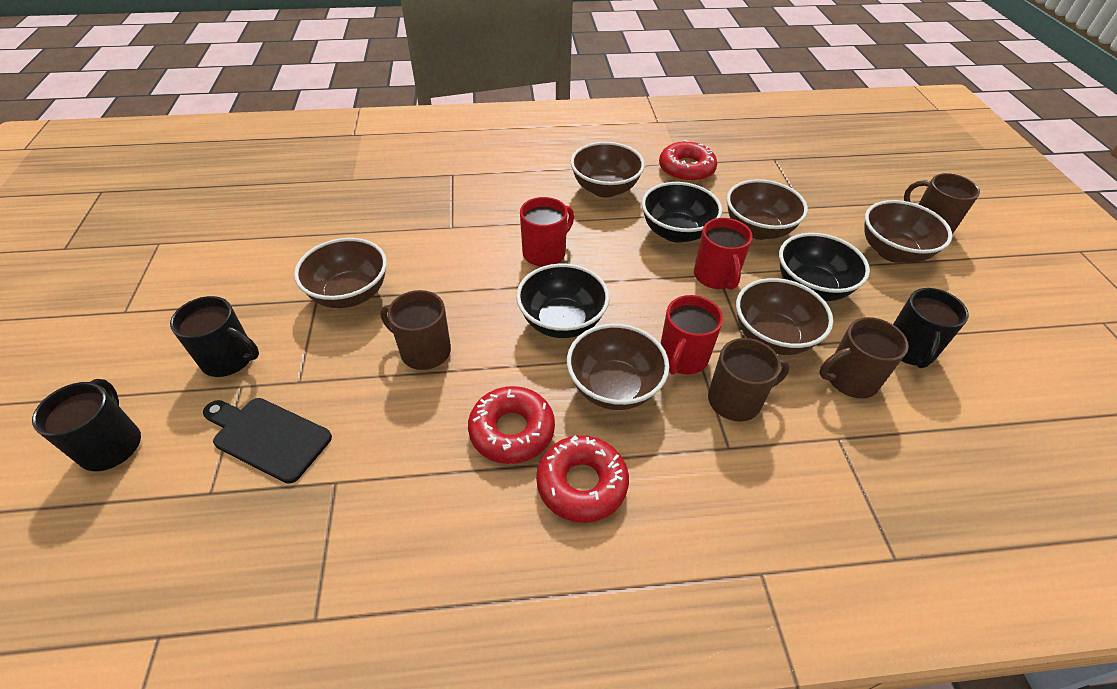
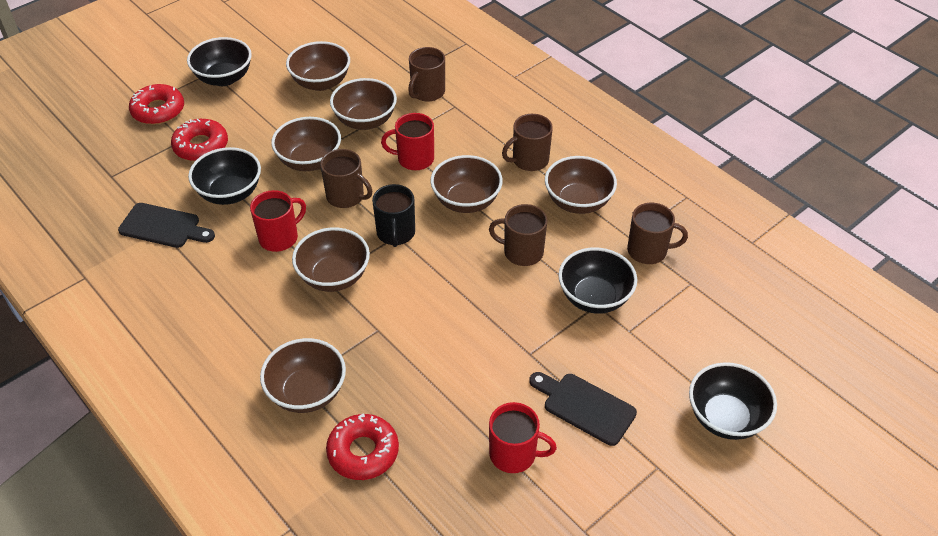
black bowl: 3 -> 4
black cutting board: 1 -> 2
black mug: 3 -> 1
brown bowl: 6 -> 7
brown mug: 4 -> 5

